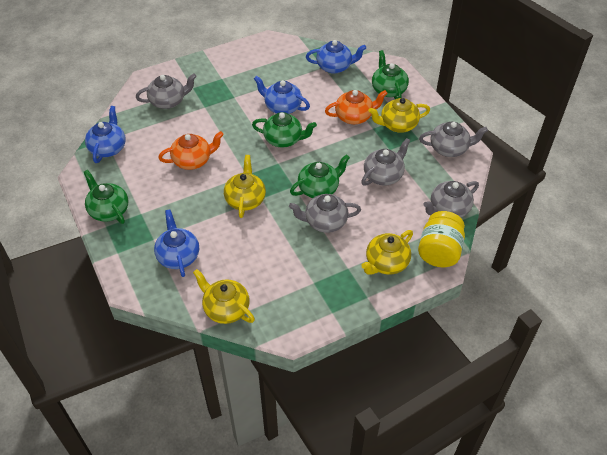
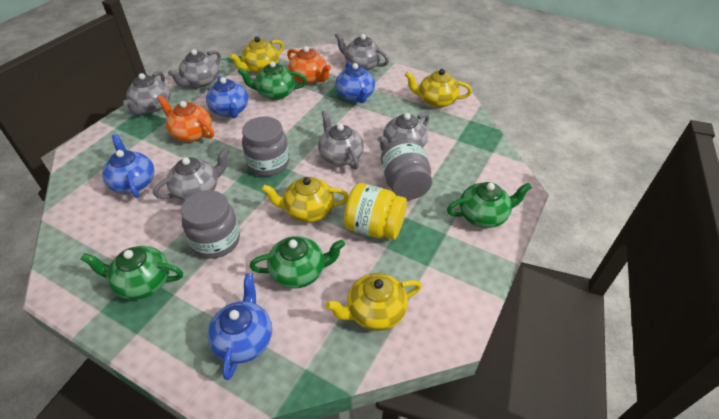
grey jar: 0 -> 3
grey teapot: 5 -> 6

